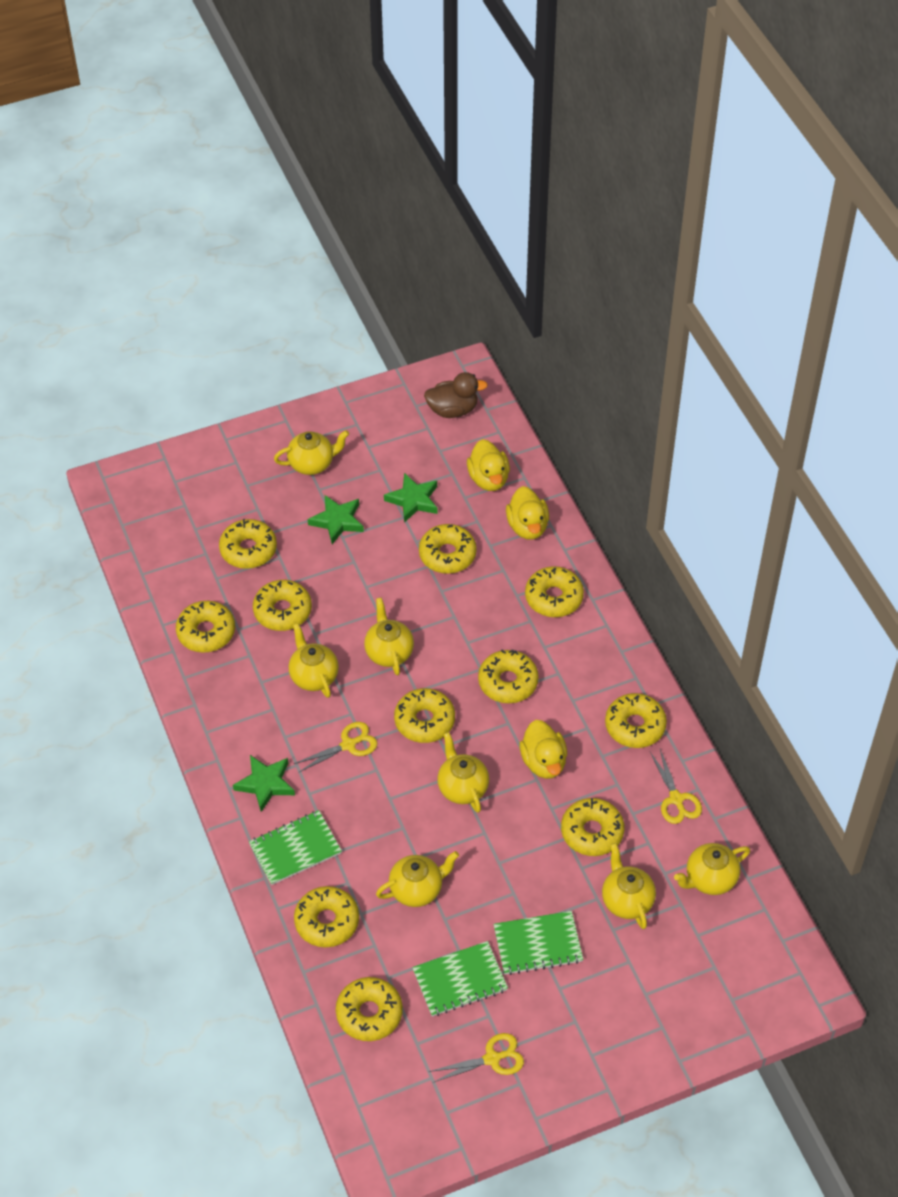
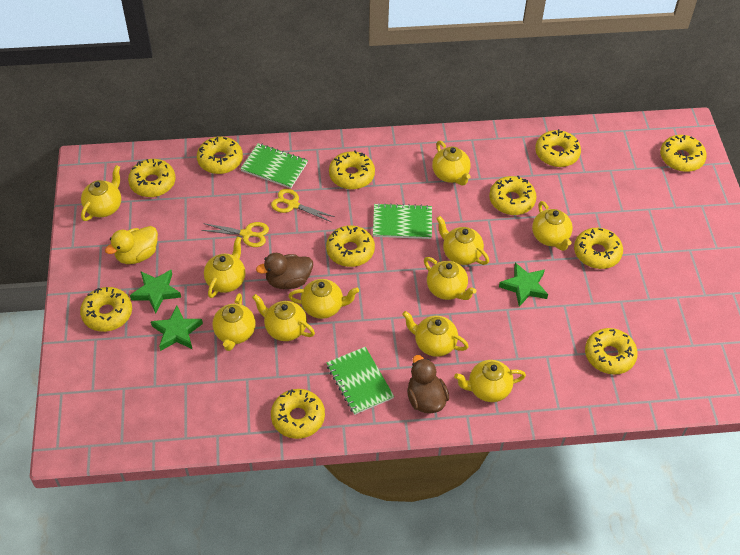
brown duck: 1 -> 2
yellow duck: 3 -> 1
yellow scissors: 3 -> 2
yellow teapot: 7 -> 11

